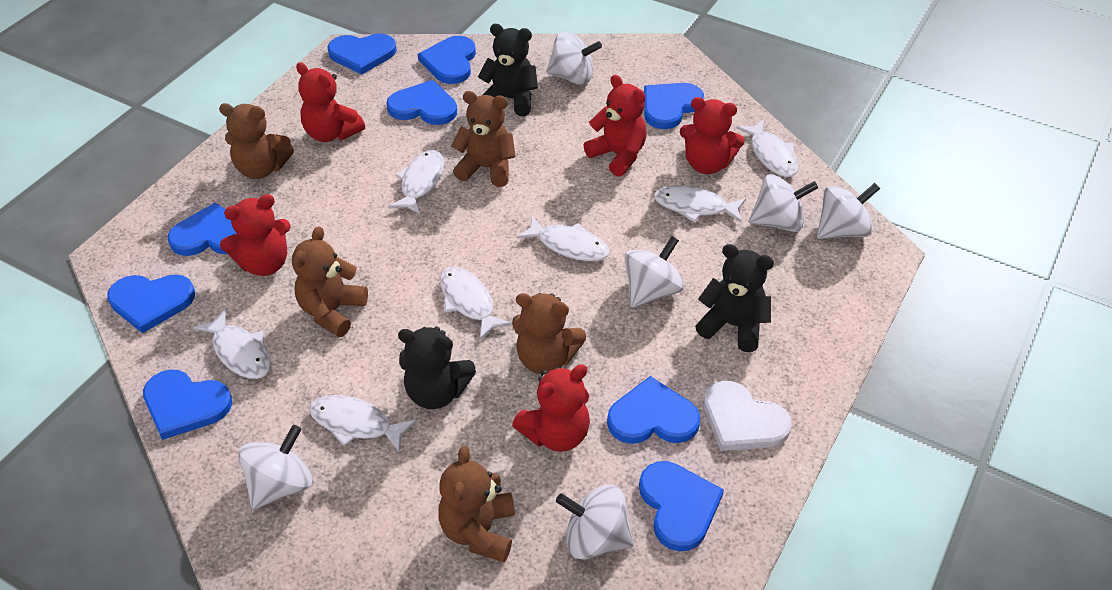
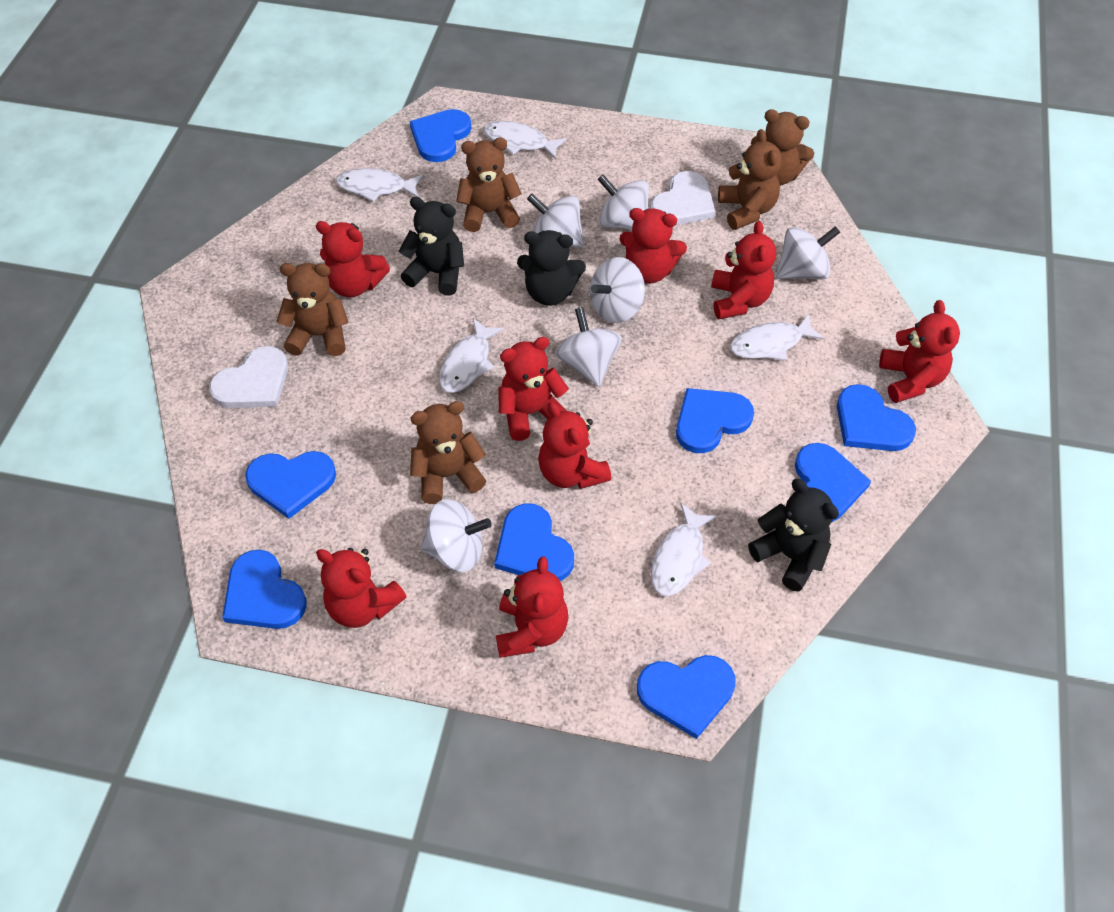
blue heart: 9 -> 8
red teddy bear: 5 -> 8
white fish: 7 -> 5
white heart: 1 -> 2

